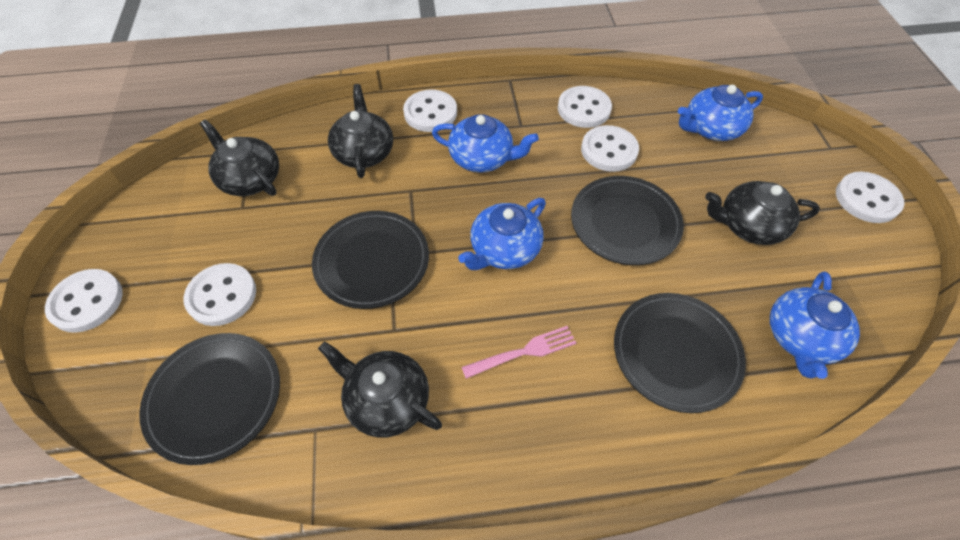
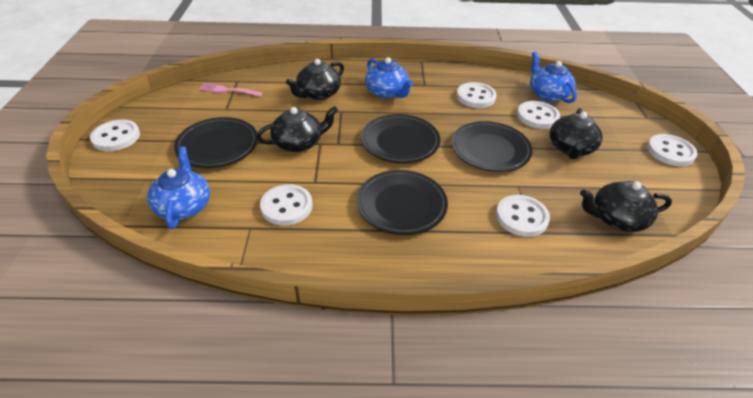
blue teapot: 4 -> 3

